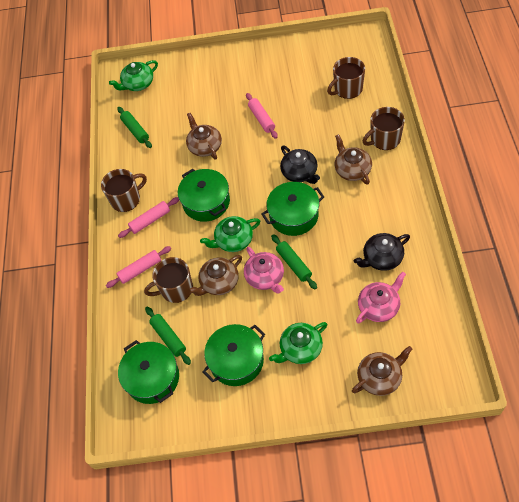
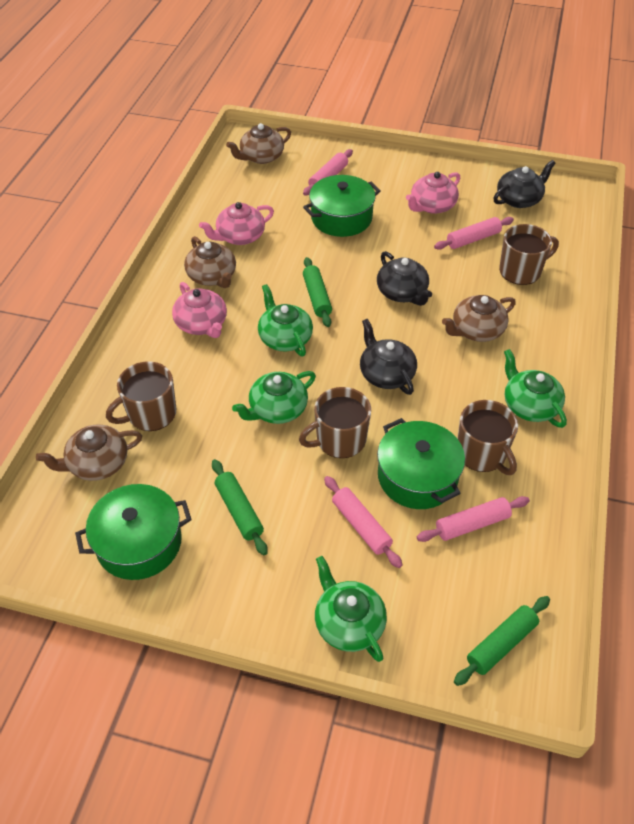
black teapot: 2 -> 3
green pot: 4 -> 3
green teapot: 3 -> 4
pink rolling pin: 3 -> 4
pink teapot: 2 -> 3

